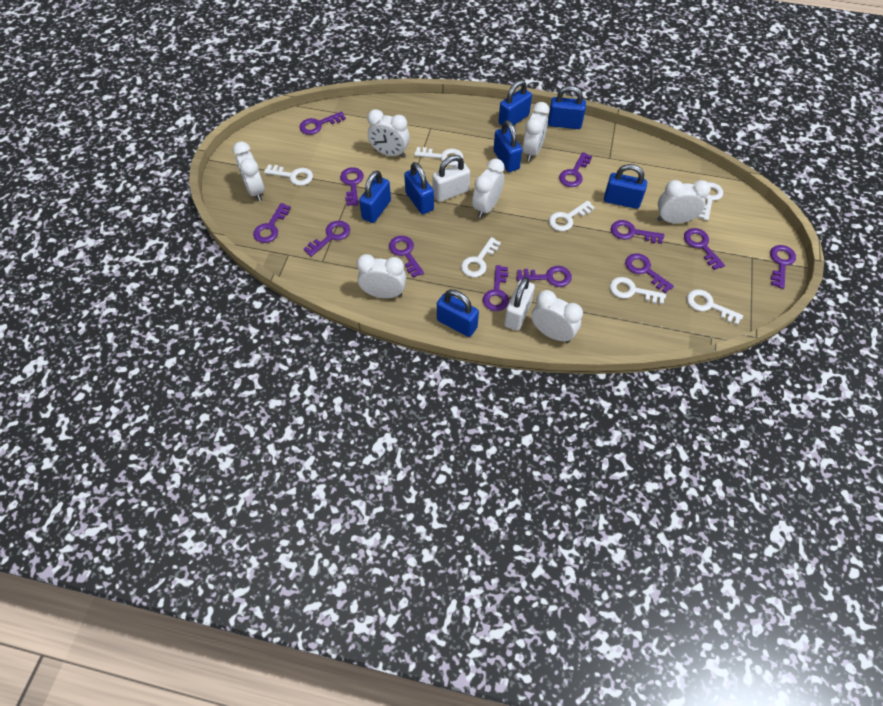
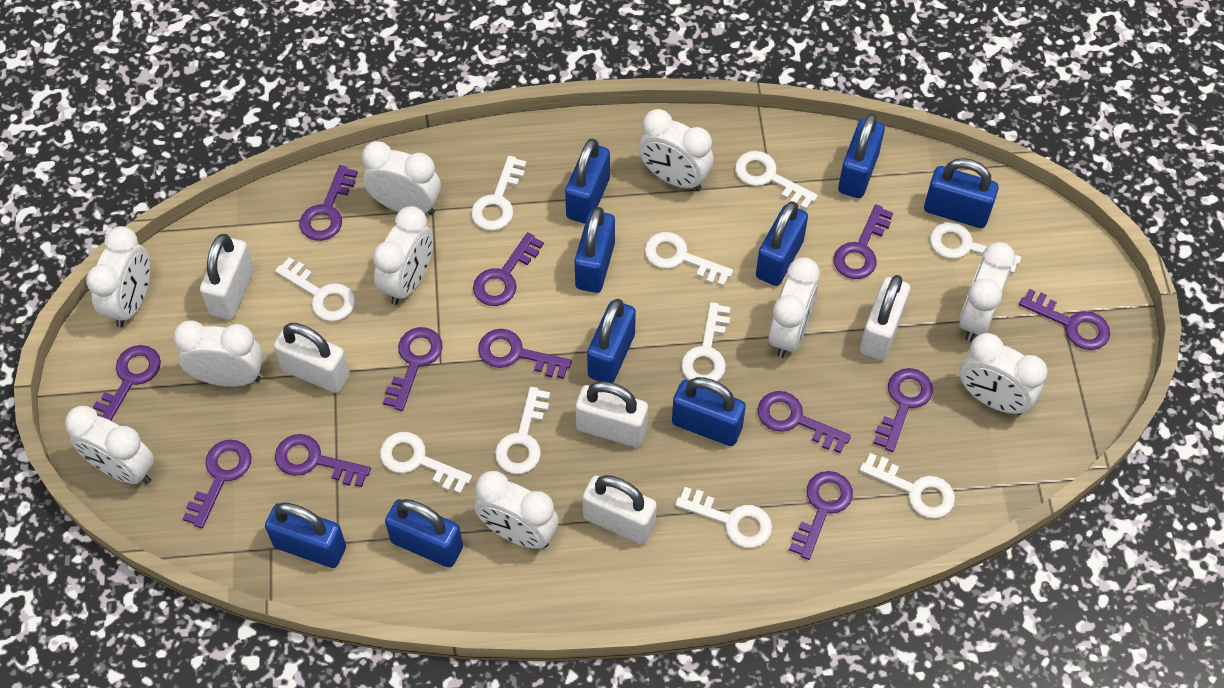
blue padlock: 7 -> 9
white clock: 7 -> 10
white key: 7 -> 10
white padlock: 2 -> 5

